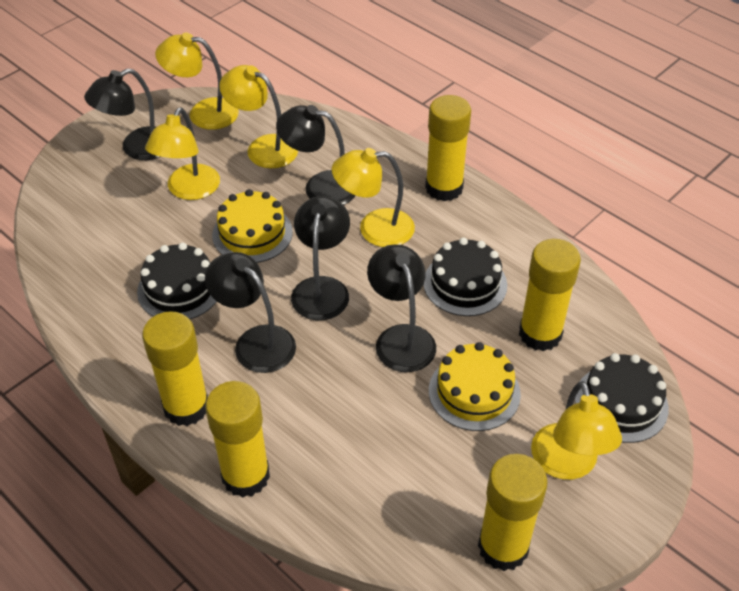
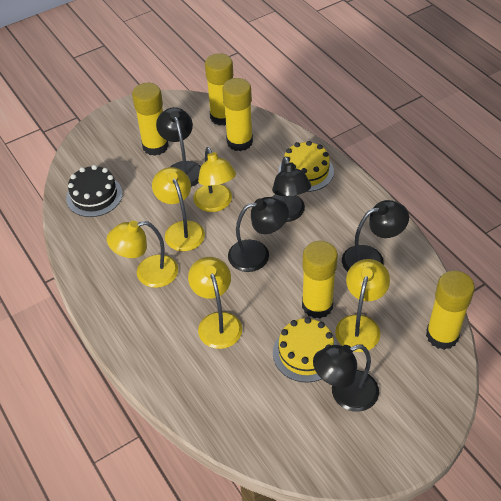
black cake: 3 -> 1

